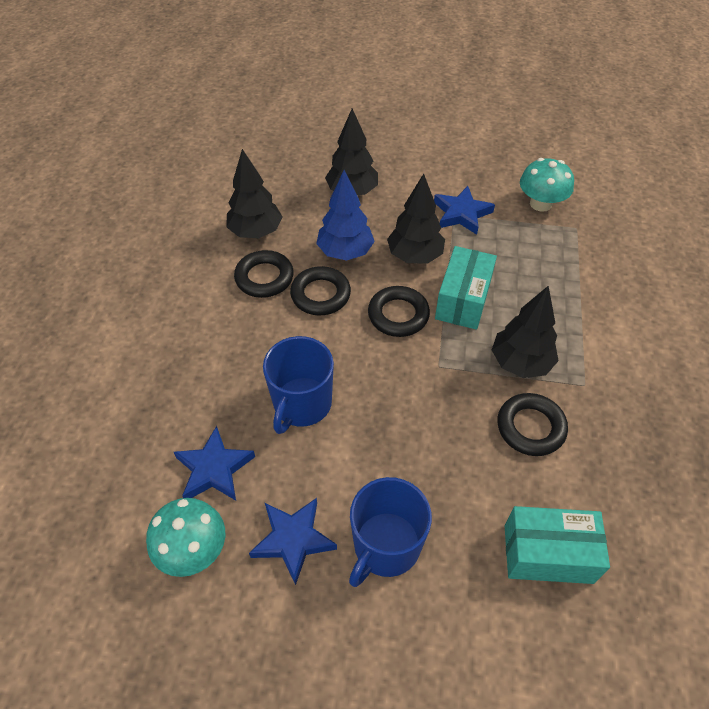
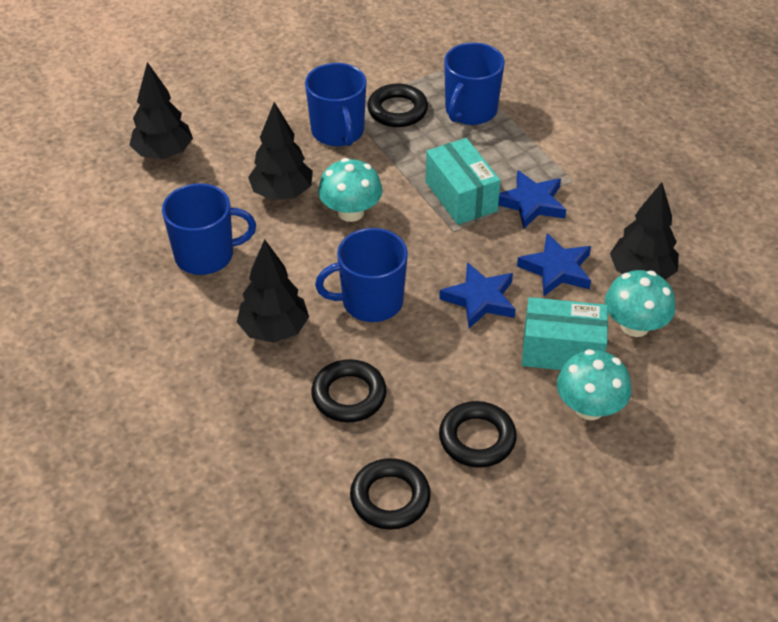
blue mug: 2 -> 4
blue tree: 1 -> 0
turquoise mushroom: 2 -> 3

